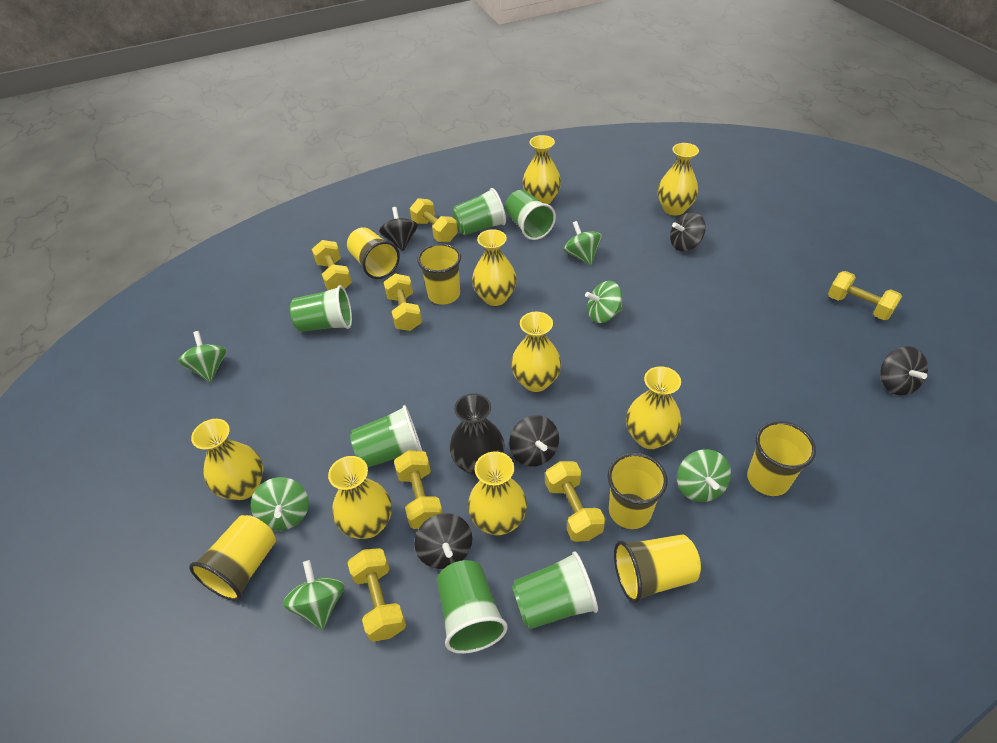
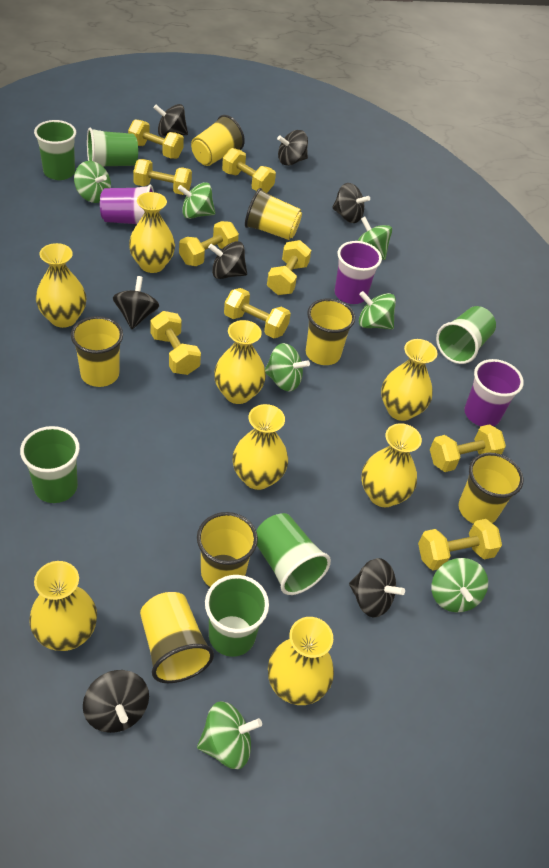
black spinning top: 5 -> 7
black vase: 1 -> 0
green spinning top: 6 -> 7
purple cup: 0 -> 3
yellow cup: 6 -> 7
yellow dumbbell: 7 -> 9

